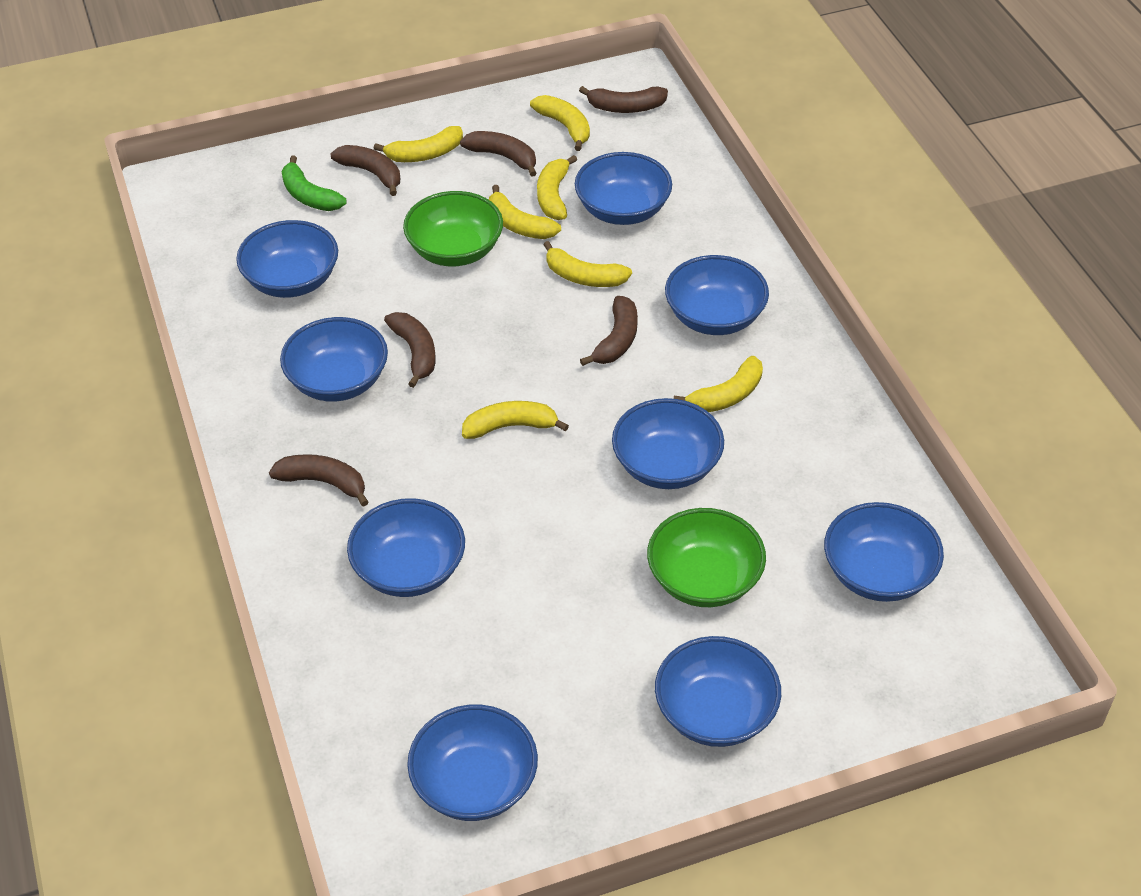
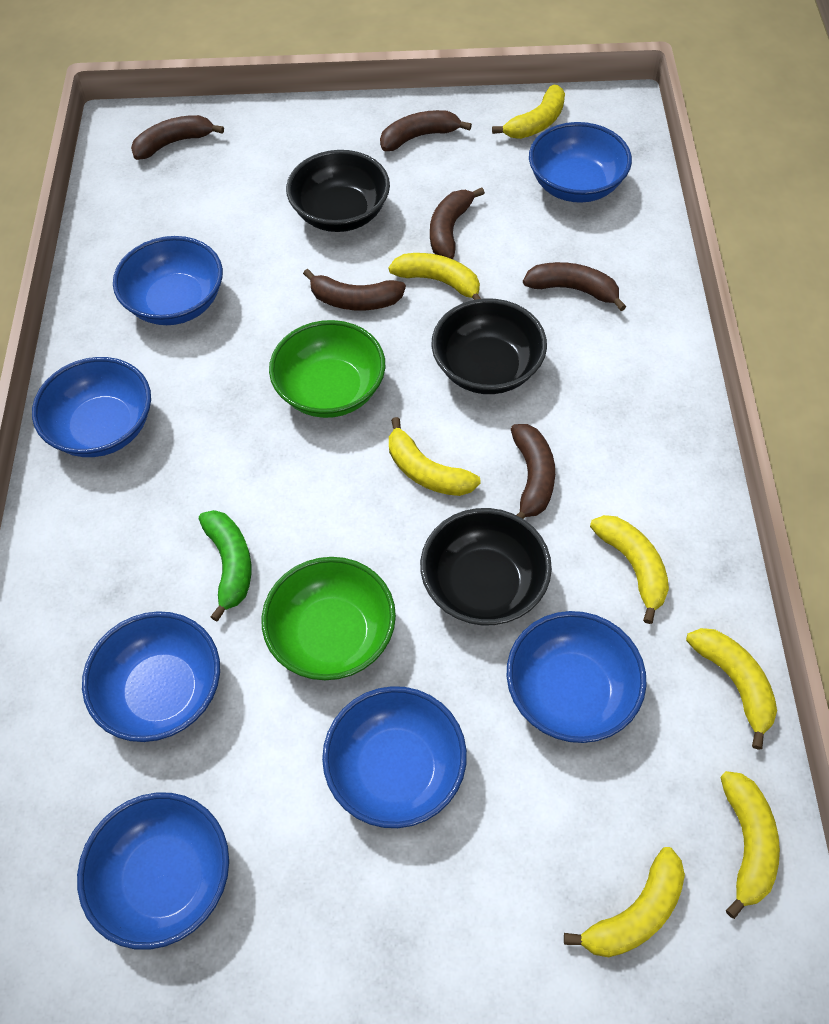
black bowl: 0 -> 3
blue bowl: 9 -> 7

